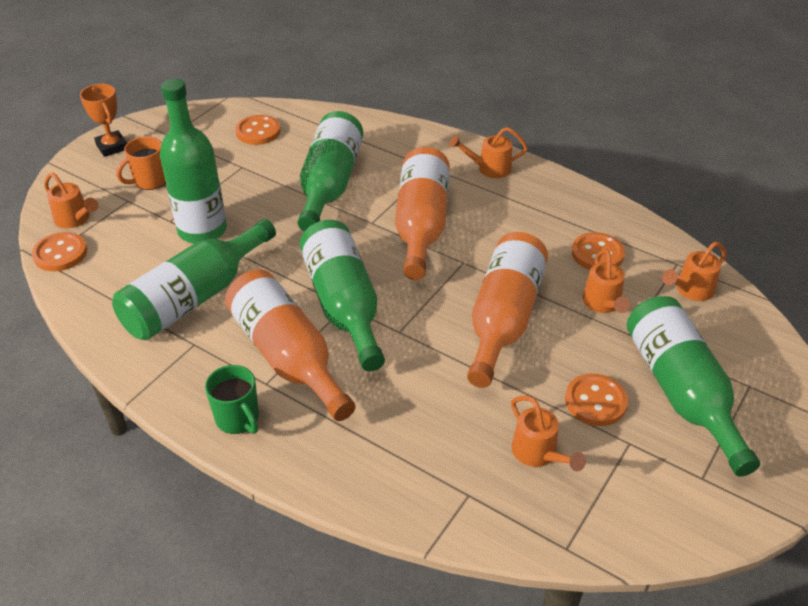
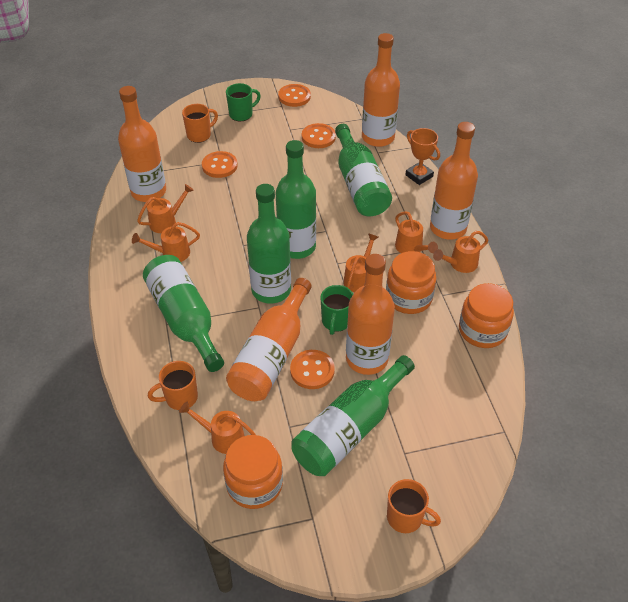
green mug: 1 -> 2
orange bottle: 3 -> 5
orange jar: 0 -> 3
orange mug: 1 -> 3
orange watering can: 5 -> 6

